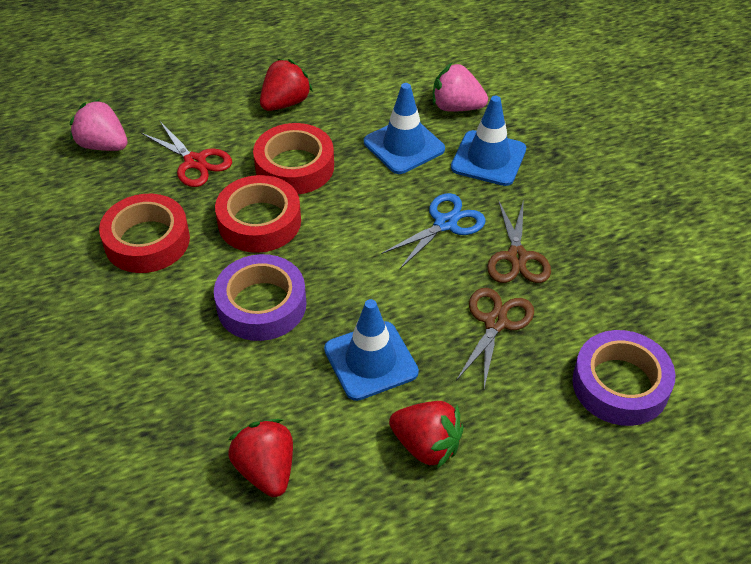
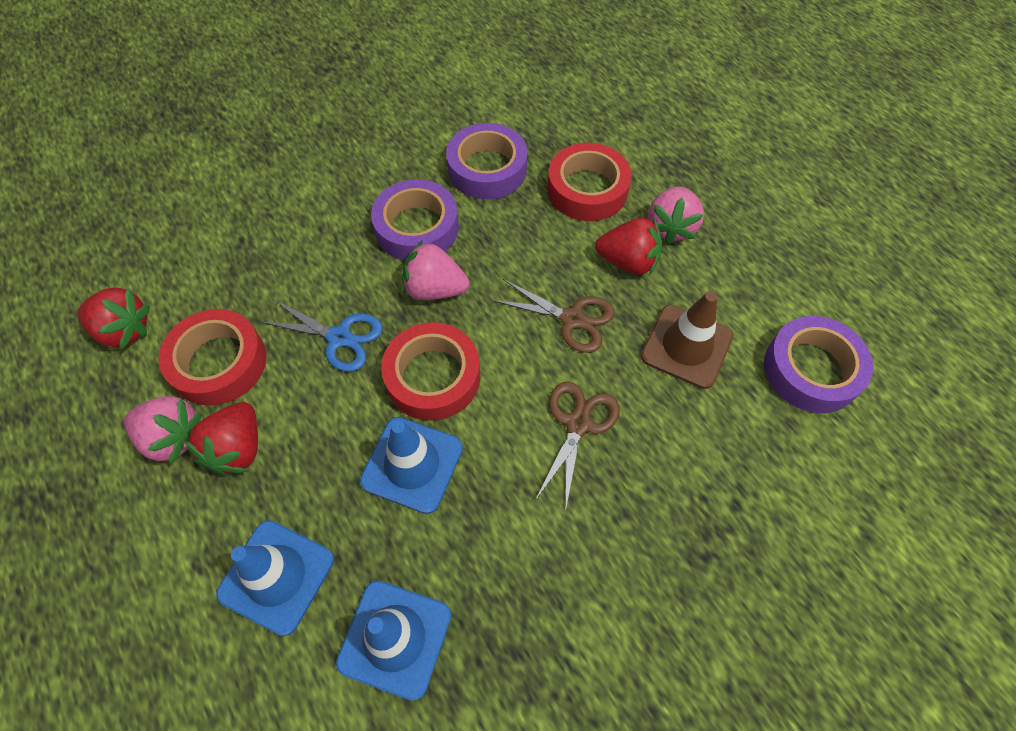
brown traffic cone: 0 -> 1
pink strawberry: 2 -> 3
purple tape: 2 -> 3
red scissors: 1 -> 0

